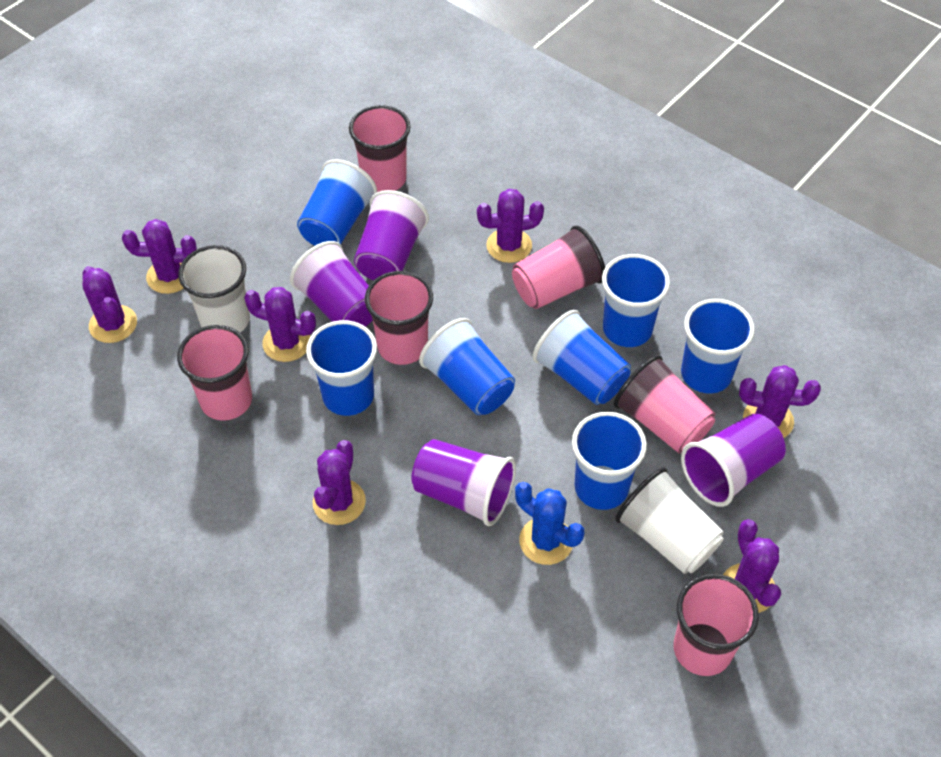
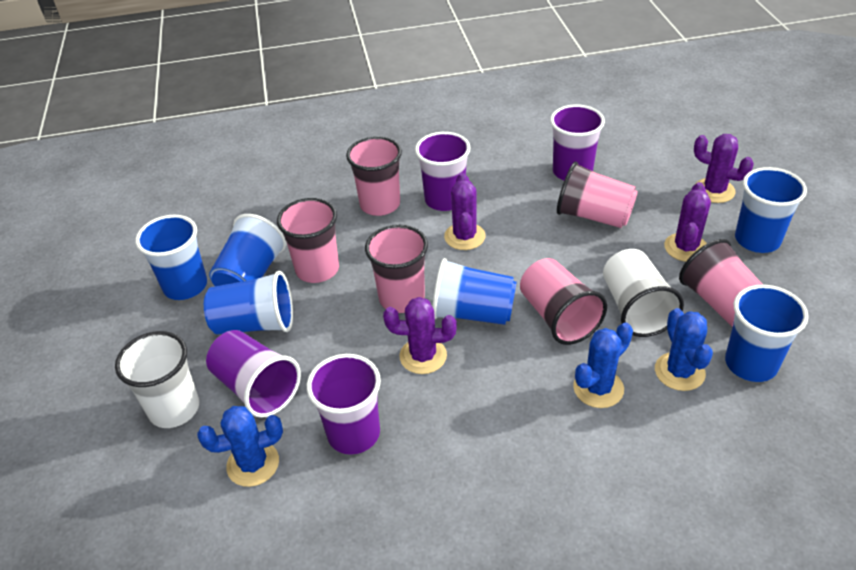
blue cactus: 1 -> 3
blue cup: 7 -> 6
purple cactus: 7 -> 4

